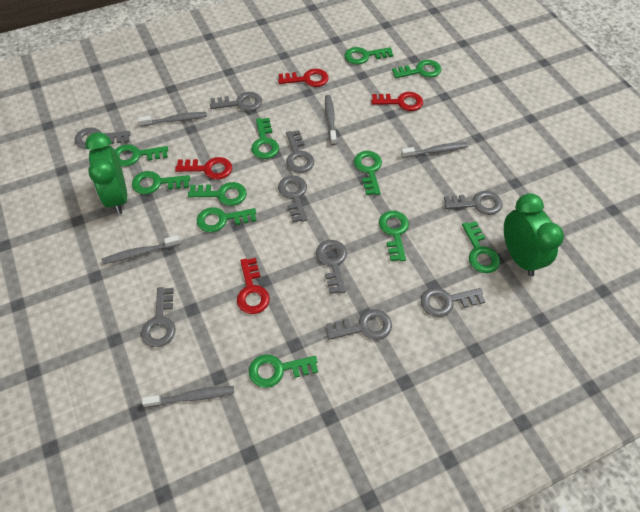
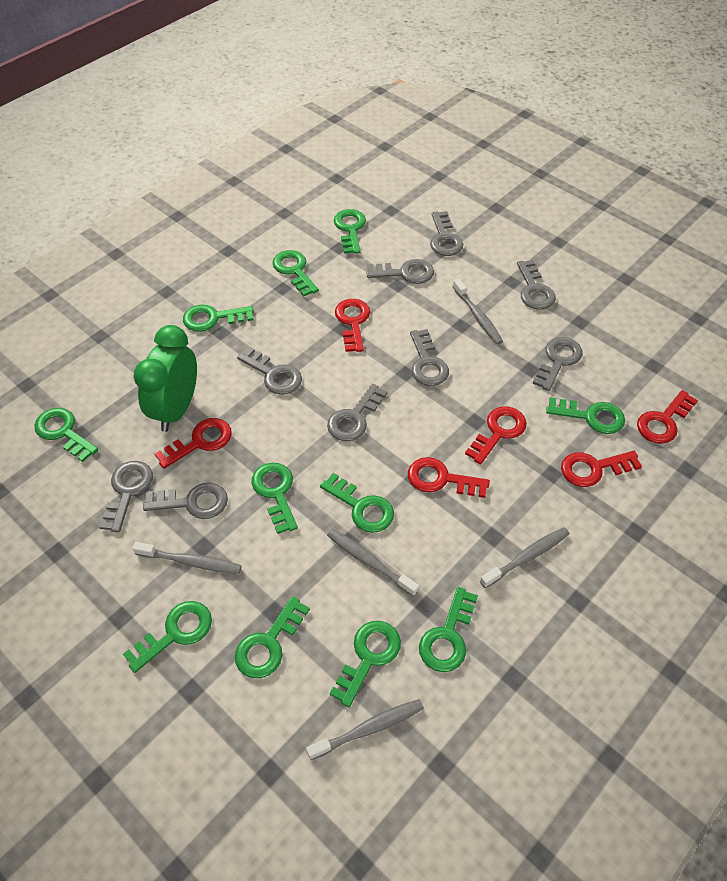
green clock: 2 -> 1
red key: 4 -> 6

